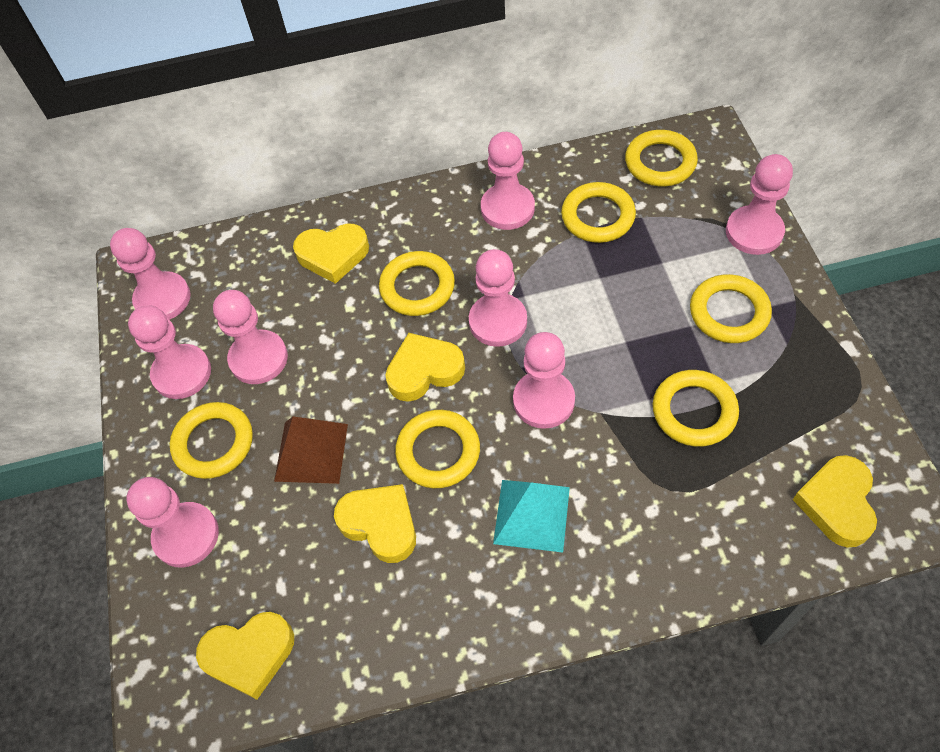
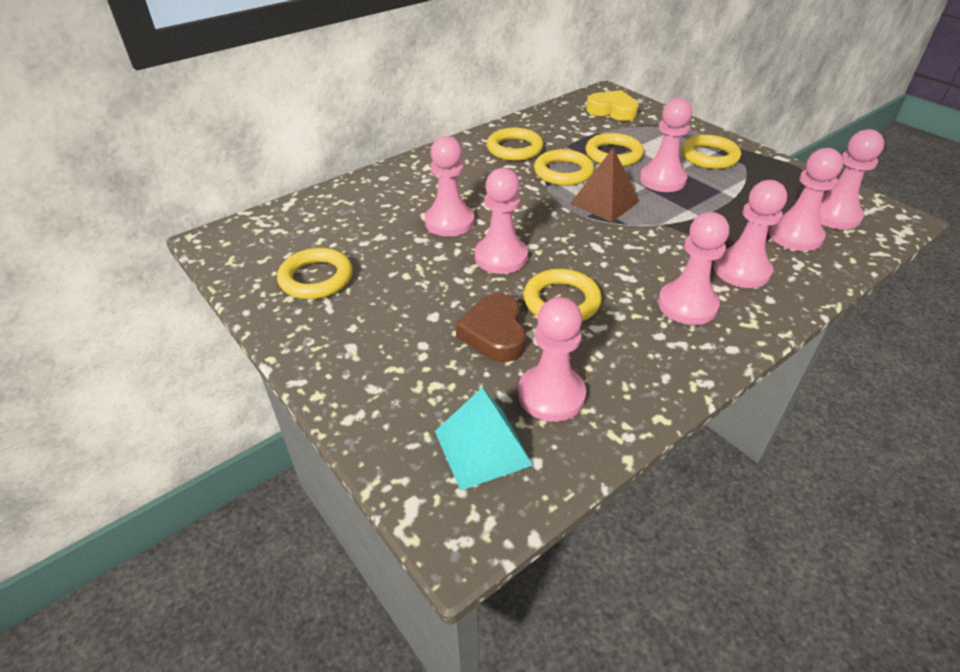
brown heart: 0 -> 1
yellow heart: 5 -> 1
yellow ring: 7 -> 6

